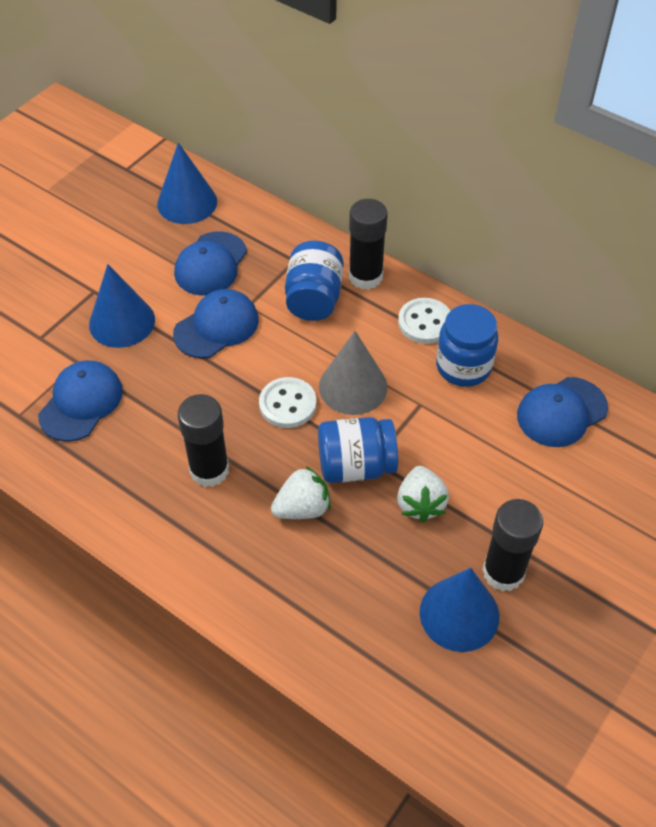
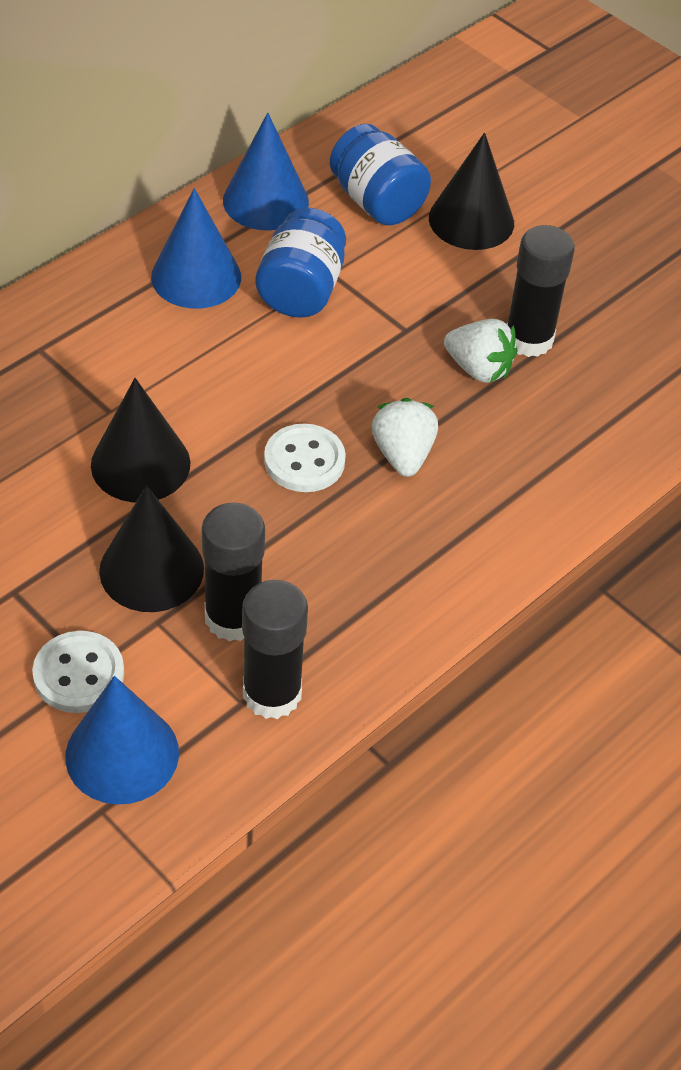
black cone: 0 -> 3
blue cap: 4 -> 0
blue jar: 3 -> 2
grey cone: 1 -> 0

